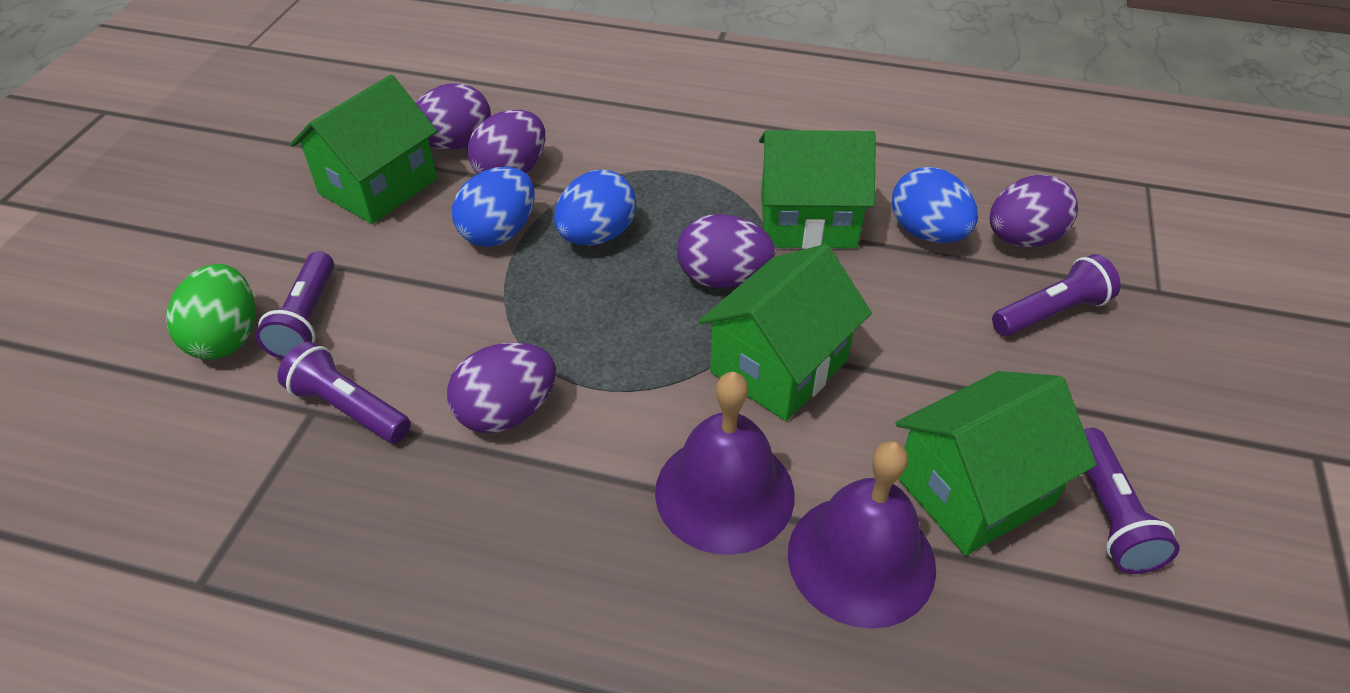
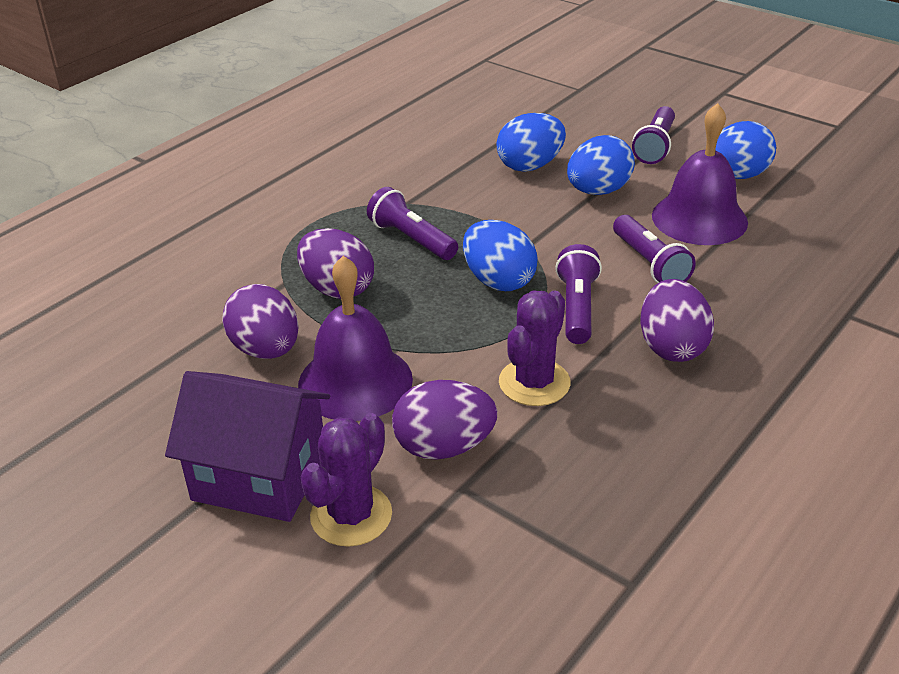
blue egg: 3 -> 4
green egg: 1 -> 0
green house: 4 -> 0
purple cactus: 0 -> 2
purple egg: 5 -> 4
purple house: 0 -> 1

